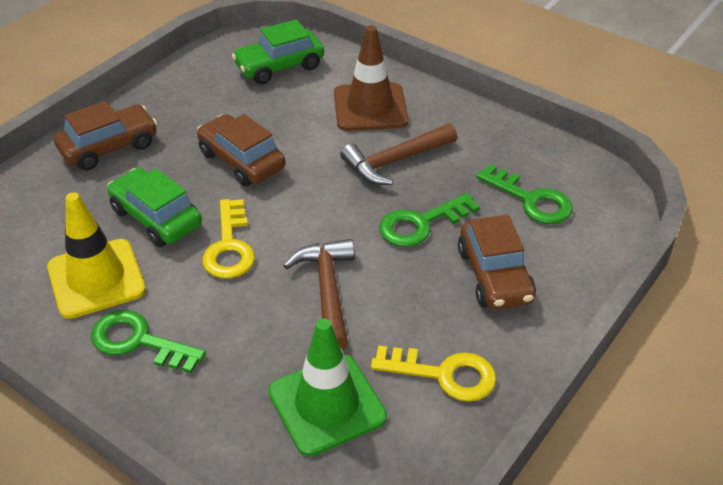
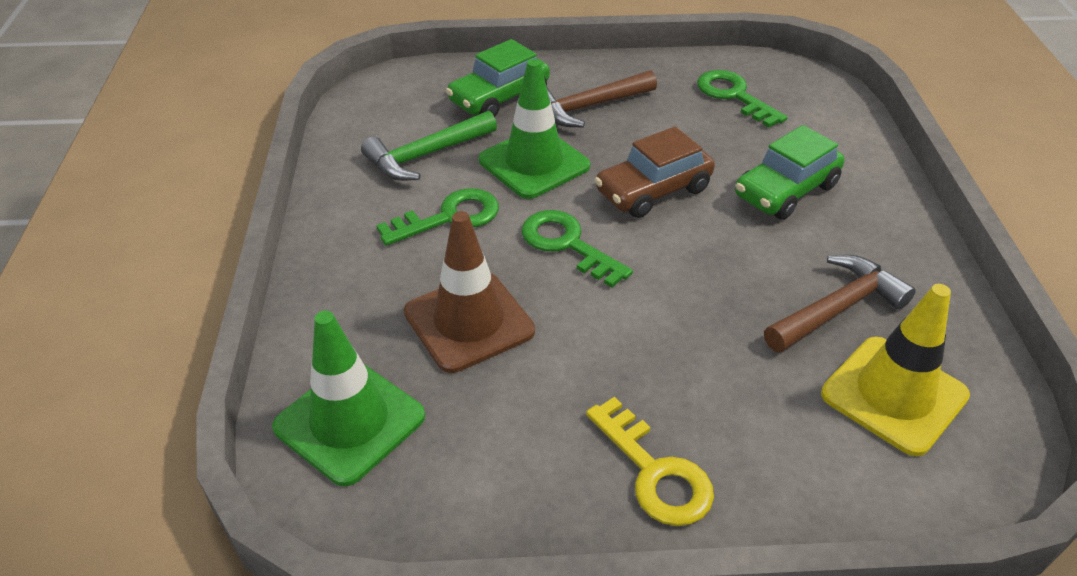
brown car: 3 -> 1
green hammer: 0 -> 1
green traffic cone: 1 -> 2
yellow key: 2 -> 1

